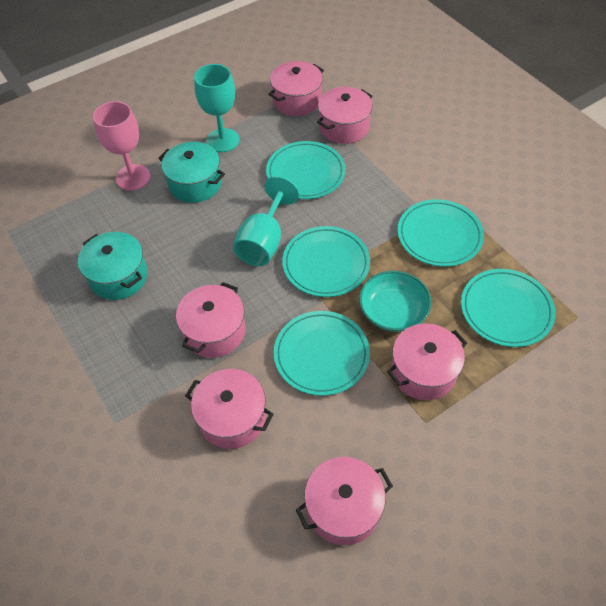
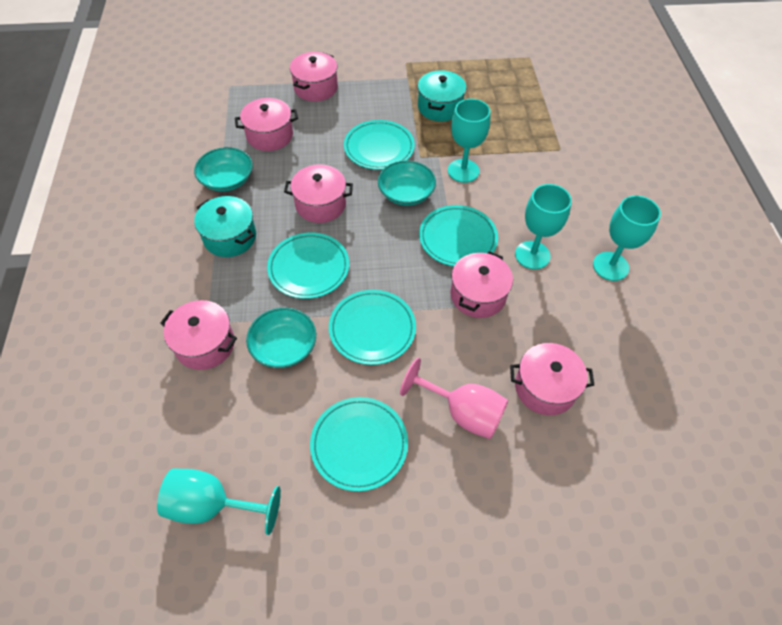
turquoise bowl: 1 -> 3
turquoise goblet: 2 -> 4

